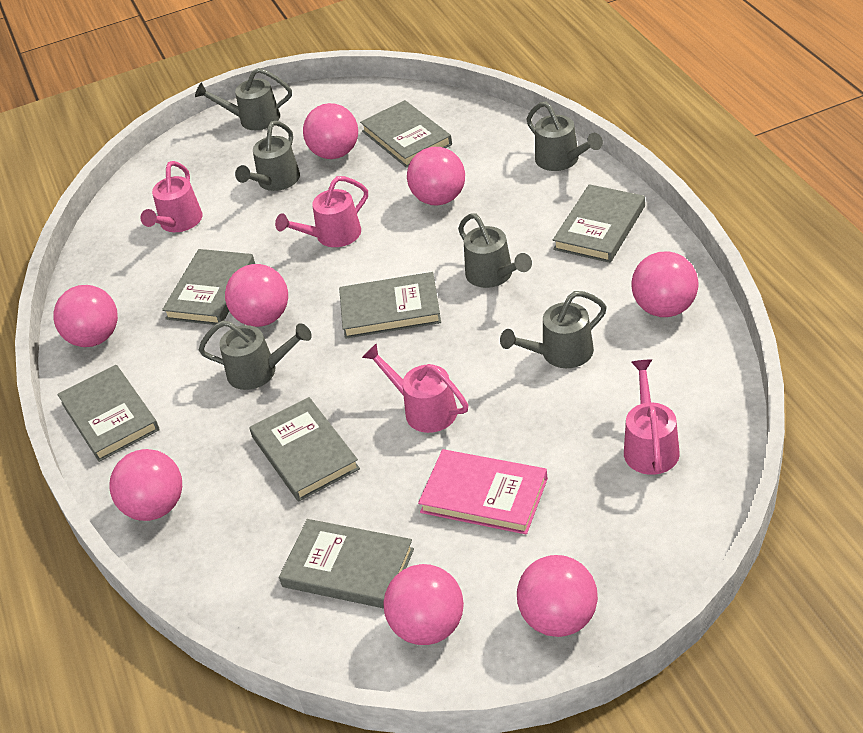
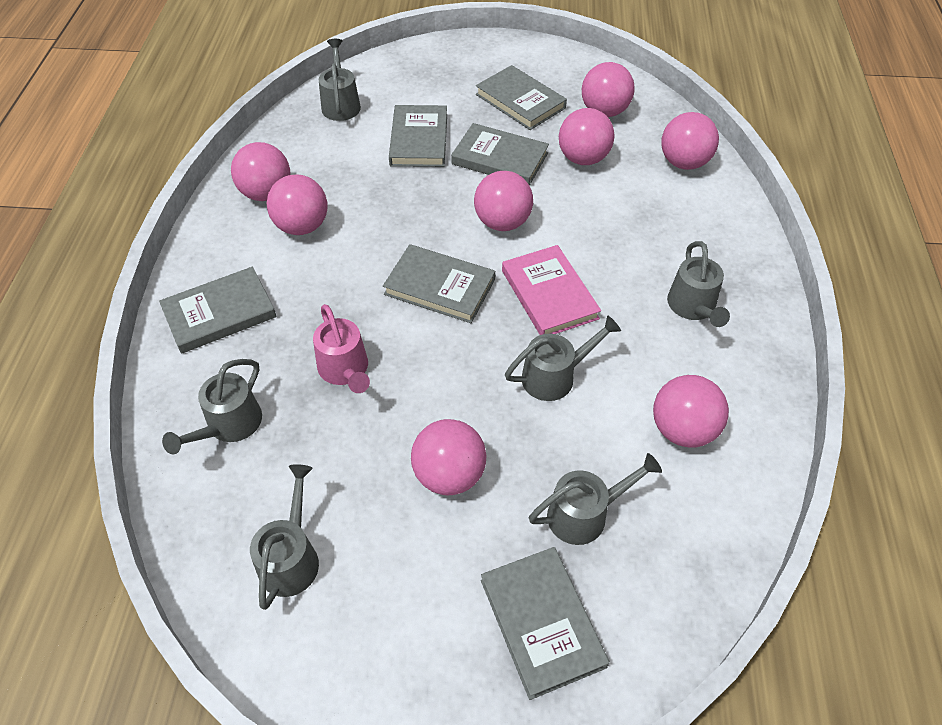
grey book: 7 -> 6
pink watering can: 4 -> 1

